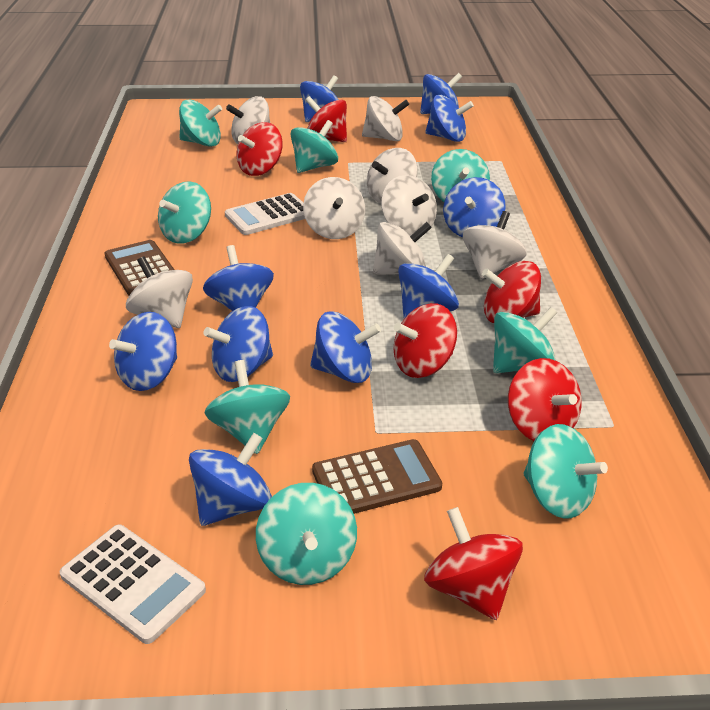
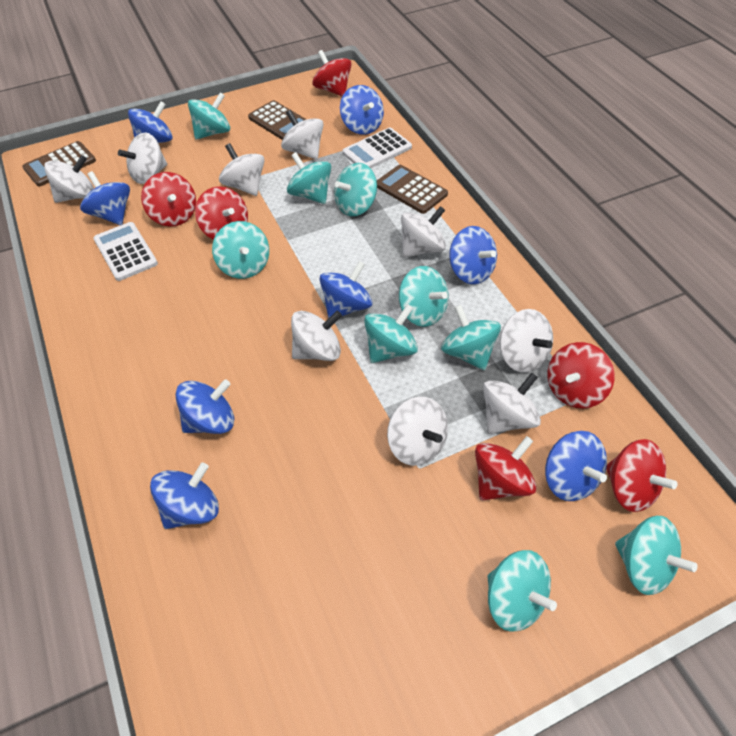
blue spinning top: 10 -> 8
brown calculator: 2 -> 3
turquoise spinning top: 8 -> 9
white spinning top: 8 -> 9

